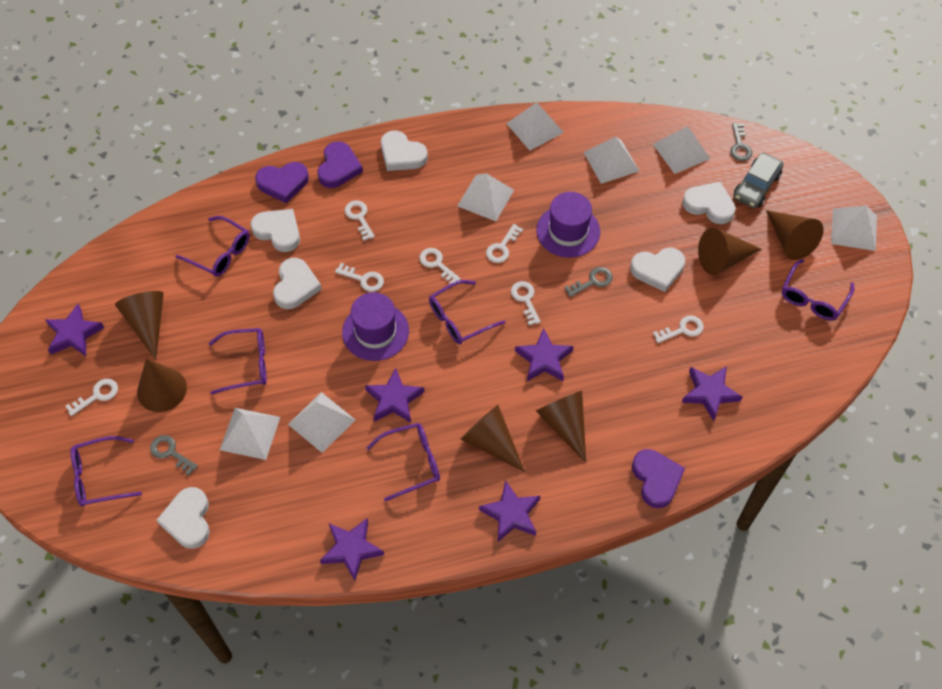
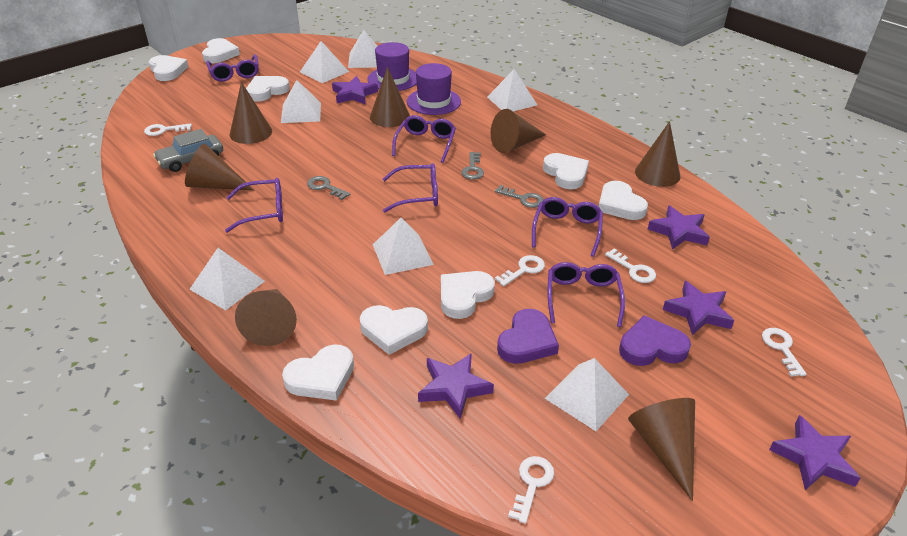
brown cone: 6 -> 7
purple heart: 3 -> 2
purple star: 6 -> 5
white heart: 6 -> 8
white key: 7 -> 5

